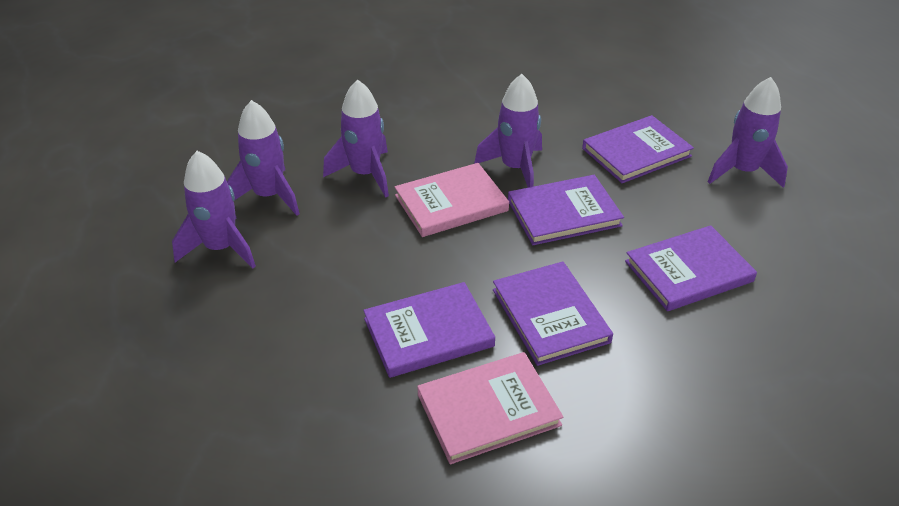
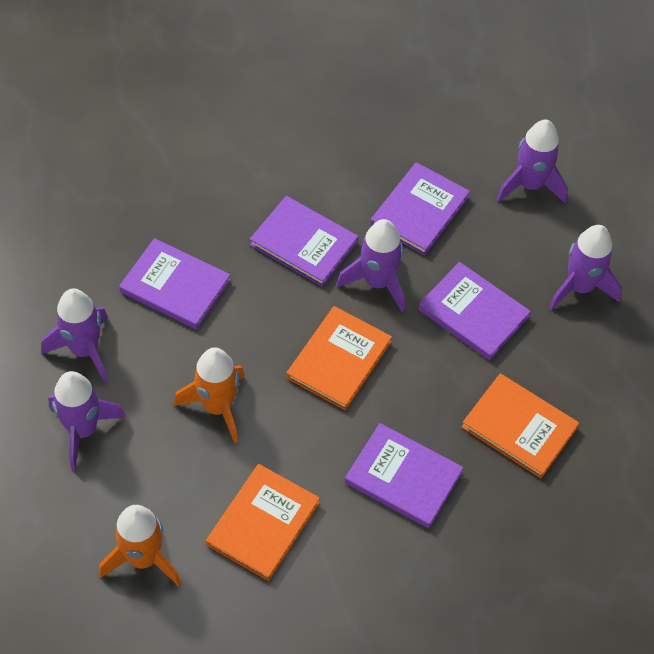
orange book: 0 -> 3
orange rocket: 0 -> 2
pink book: 2 -> 0

